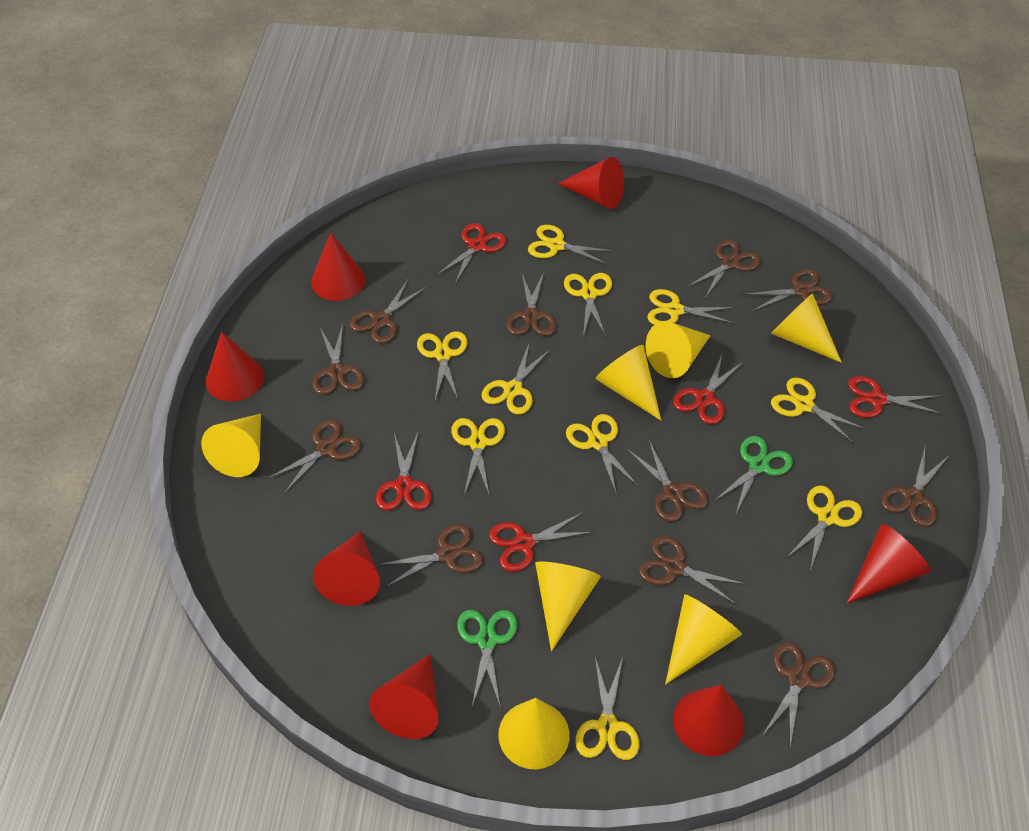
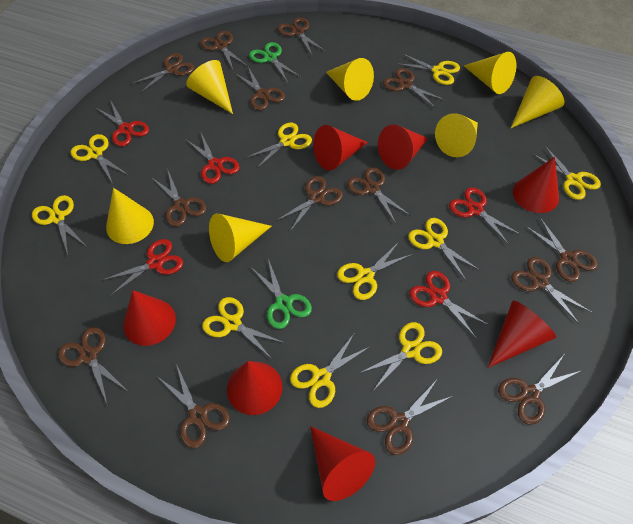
brown scissors: 11 -> 14

